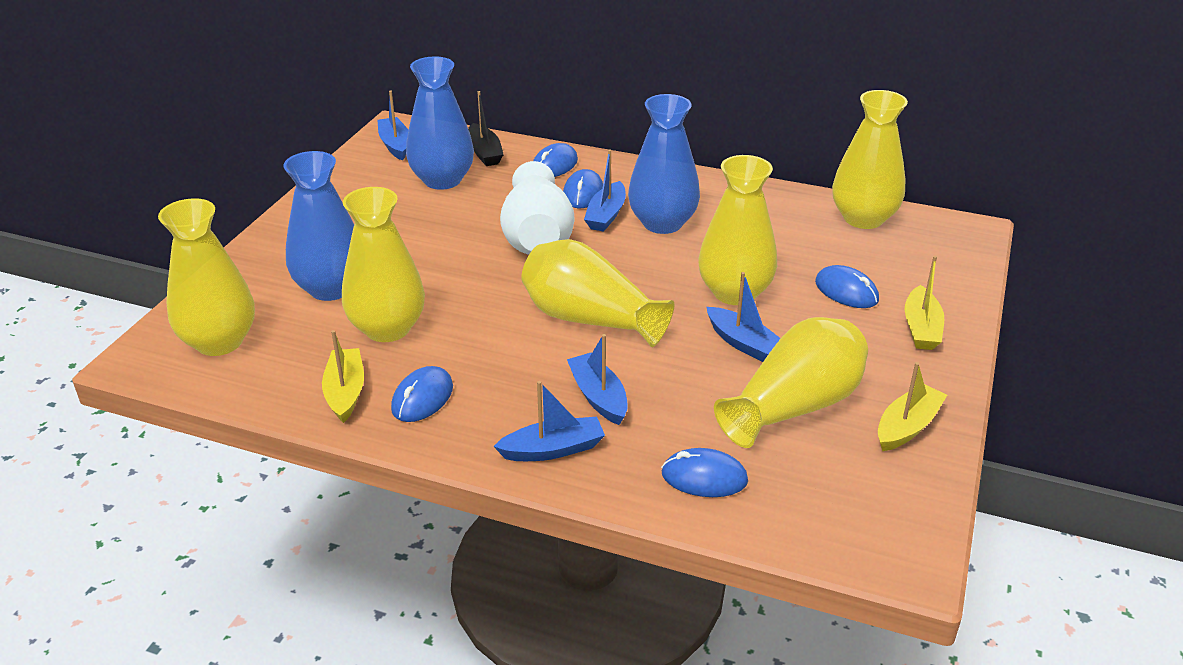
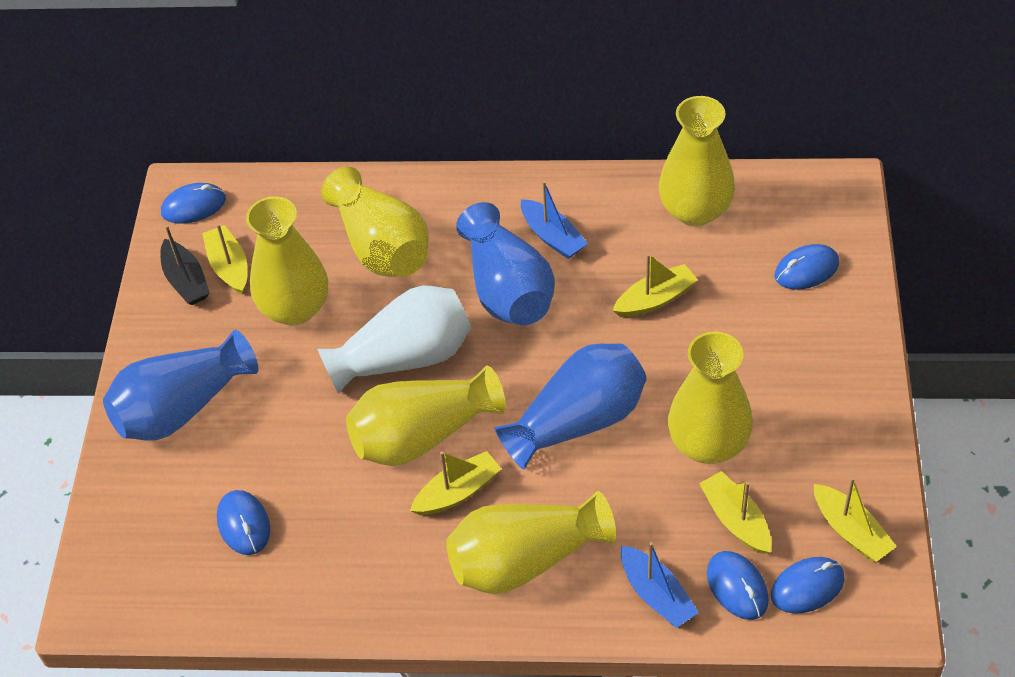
blue boat: 5 -> 2
yellow boat: 3 -> 5

